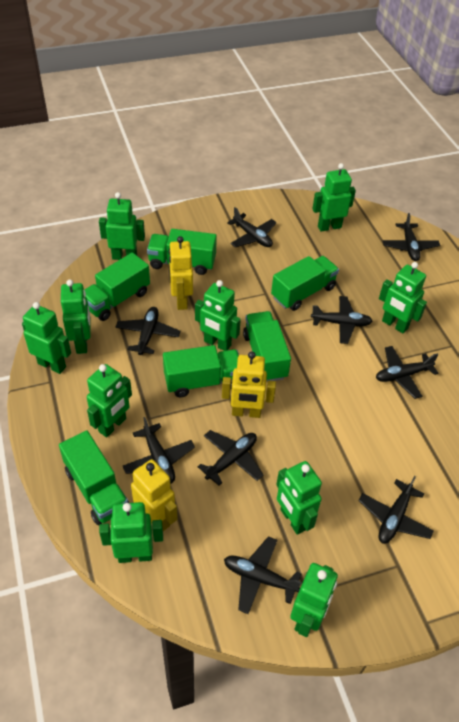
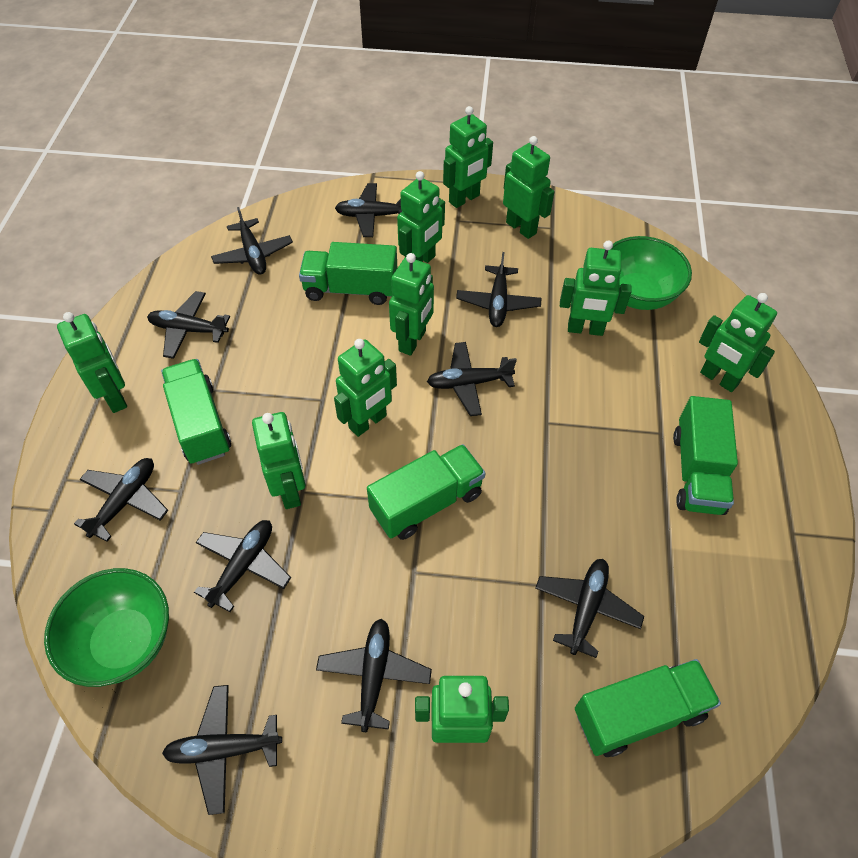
black plane: 9 -> 10
green bowl: 0 -> 2
green truck: 6 -> 5
yellow robot: 3 -> 0

